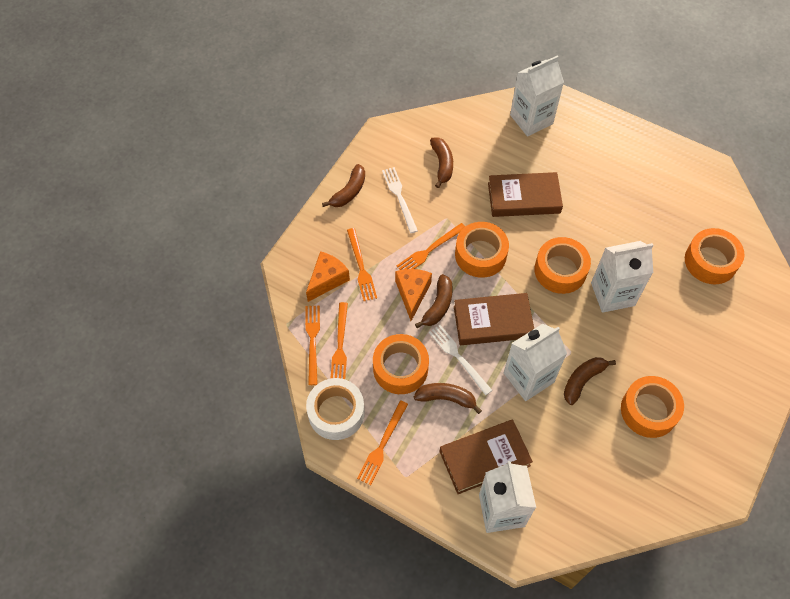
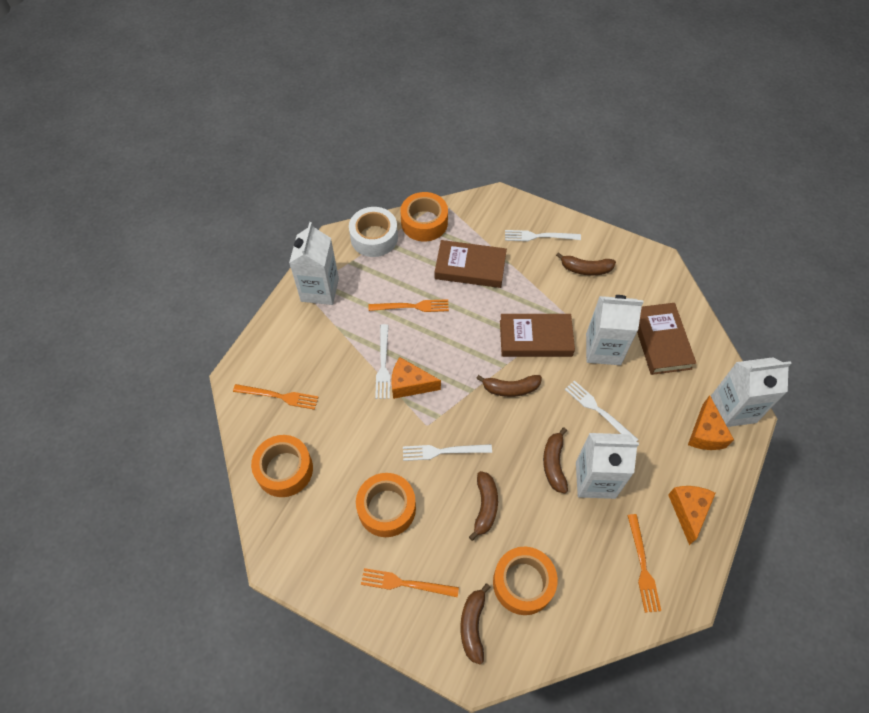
orange cheese: 2 -> 3
orange fork: 5 -> 4
orange tape: 5 -> 4
white fork: 2 -> 4

